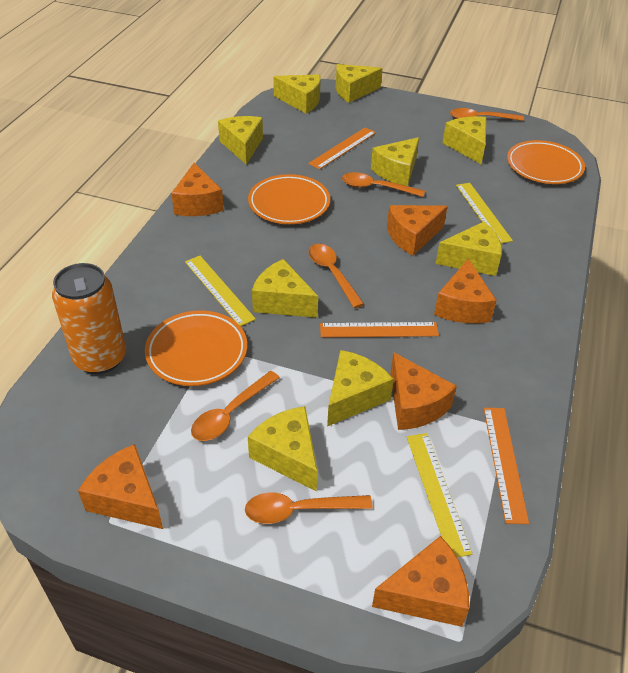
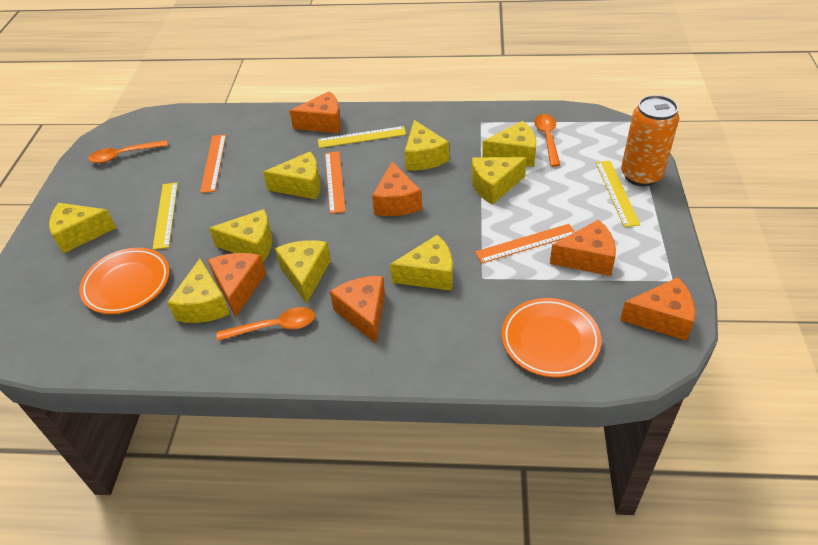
orange plate: 3 -> 2
orange spoon: 5 -> 3

